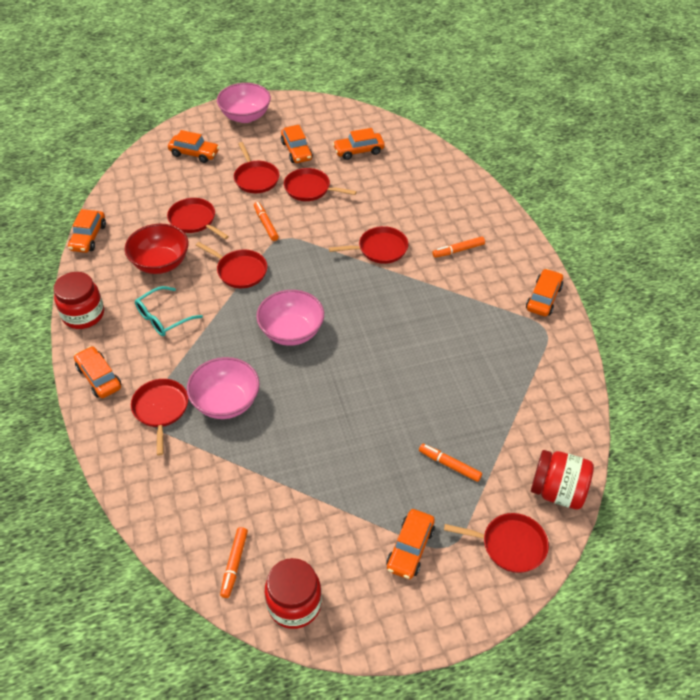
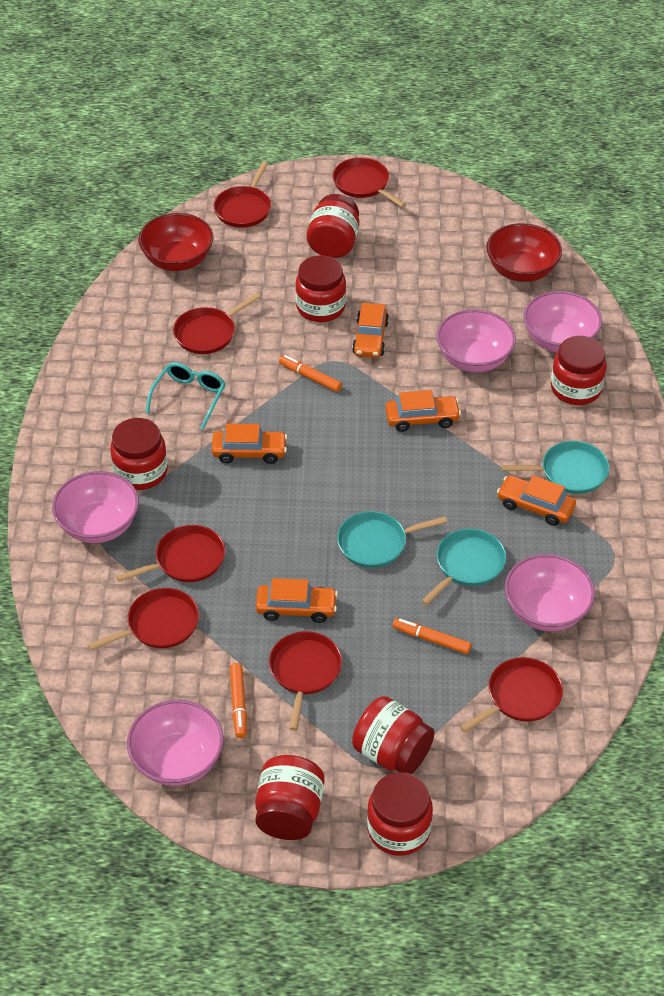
orange car: 7 -> 5
orange marker: 4 -> 3
pink bowl: 3 -> 5
red bowl: 1 -> 2
red jar: 3 -> 7
turquoise pan: 0 -> 3

